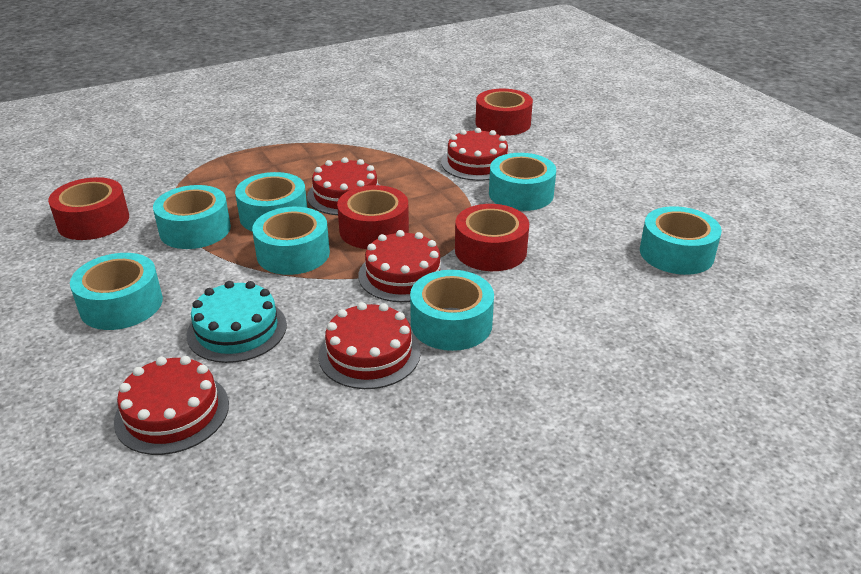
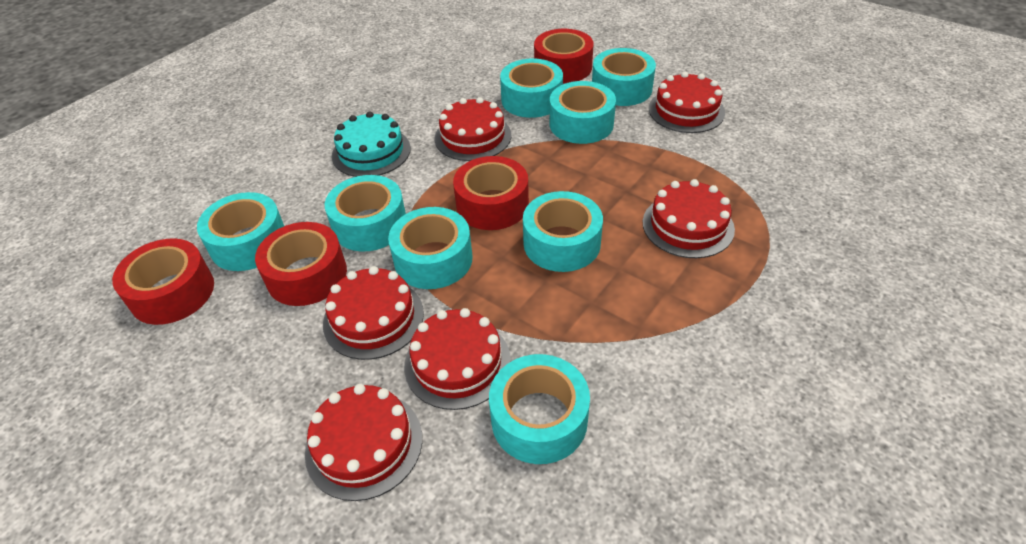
red cake: 5 -> 6
turquoise tape: 7 -> 8

